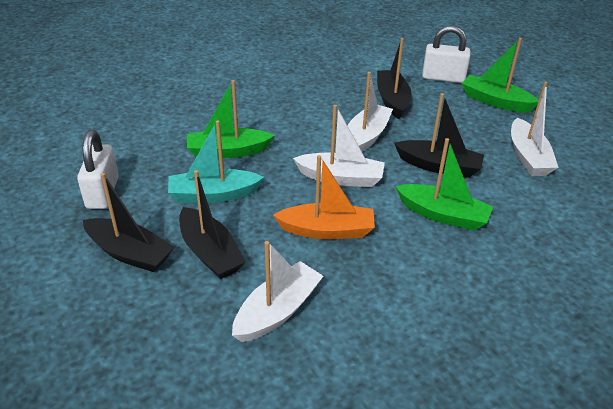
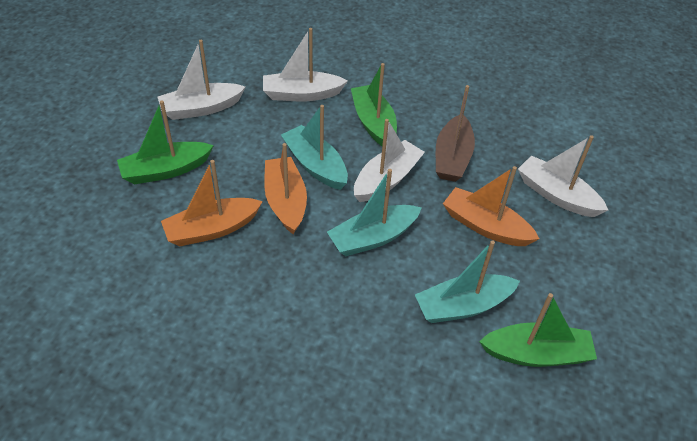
black boat: 4 -> 0
brown boat: 0 -> 1
orange boat: 1 -> 3
turquoise boat: 1 -> 3
white padlock: 2 -> 0

